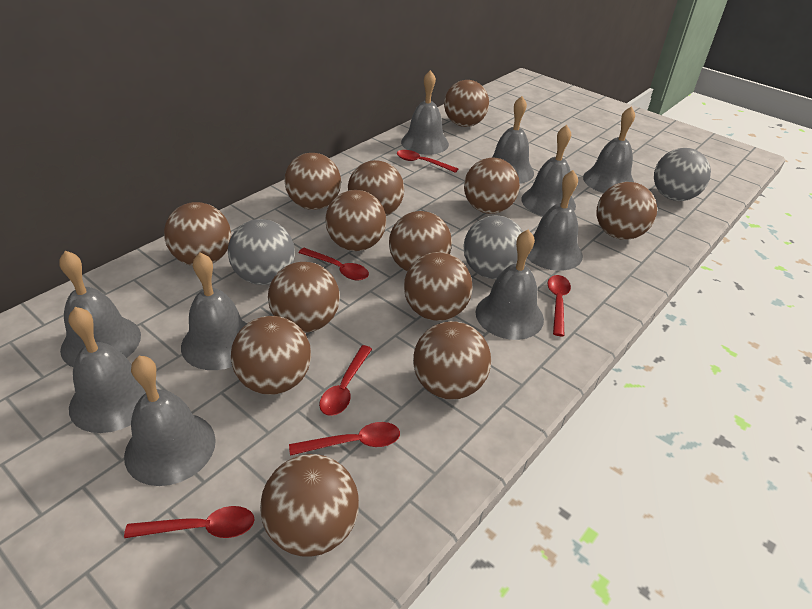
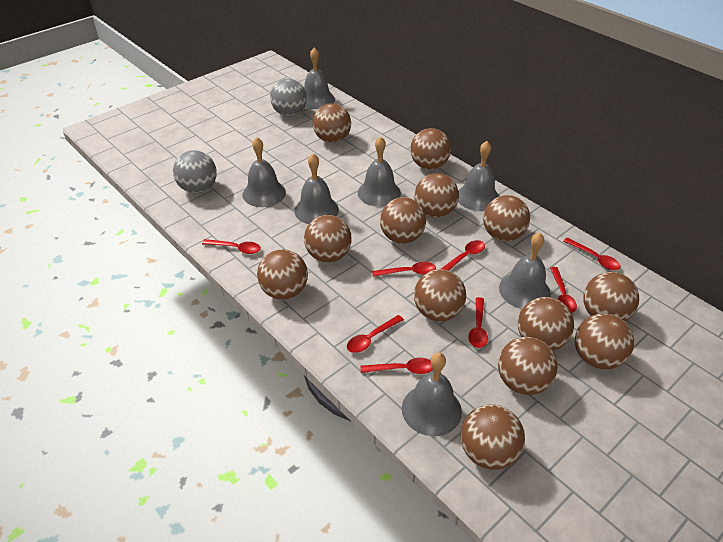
grey ball: 3 -> 2
grey bell: 10 -> 7
red spoon: 6 -> 8

